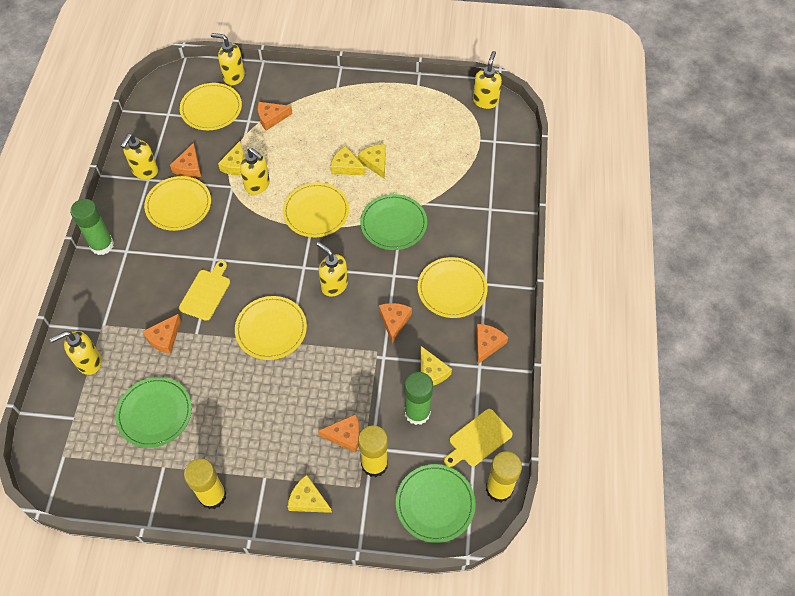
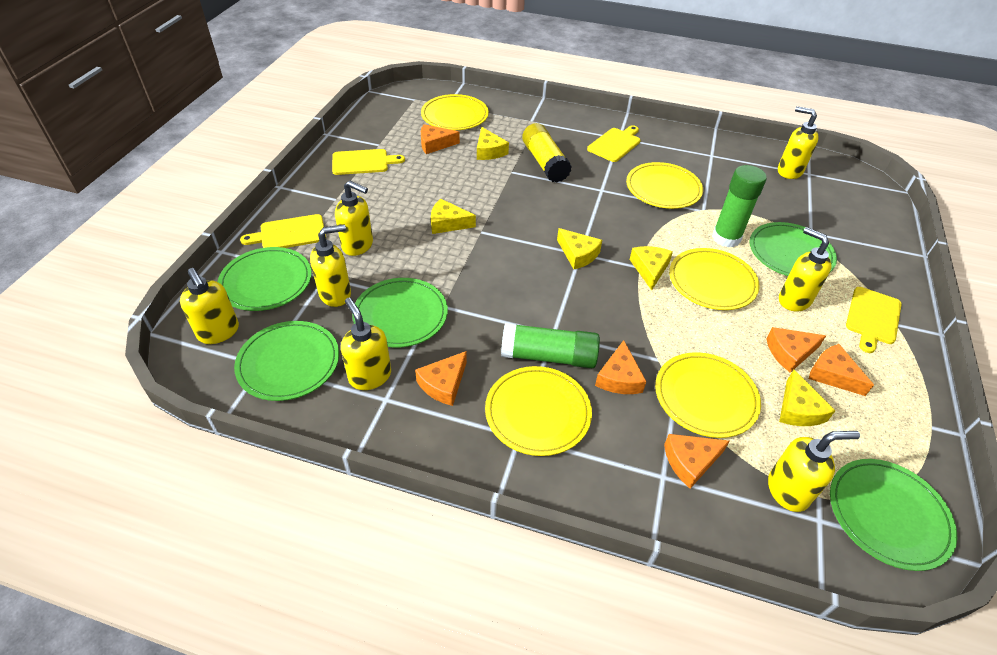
green plate: 3 -> 5
yellow cutting board: 2 -> 4
yellow glue stick: 3 -> 1
yellow soap dispenser: 6 -> 7

